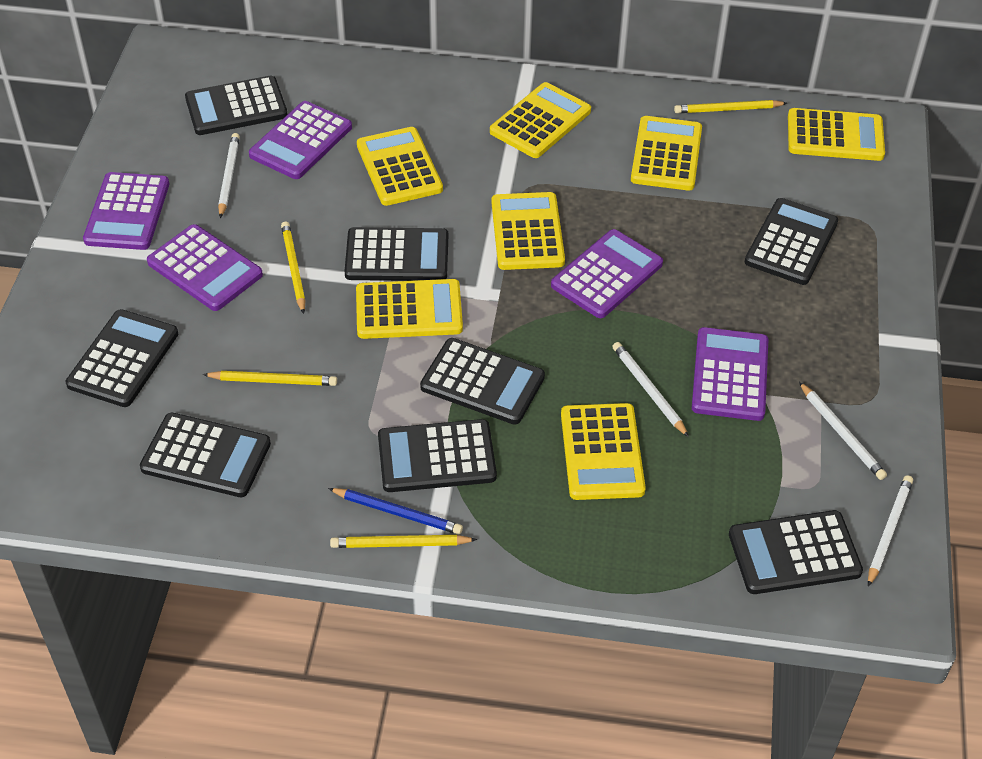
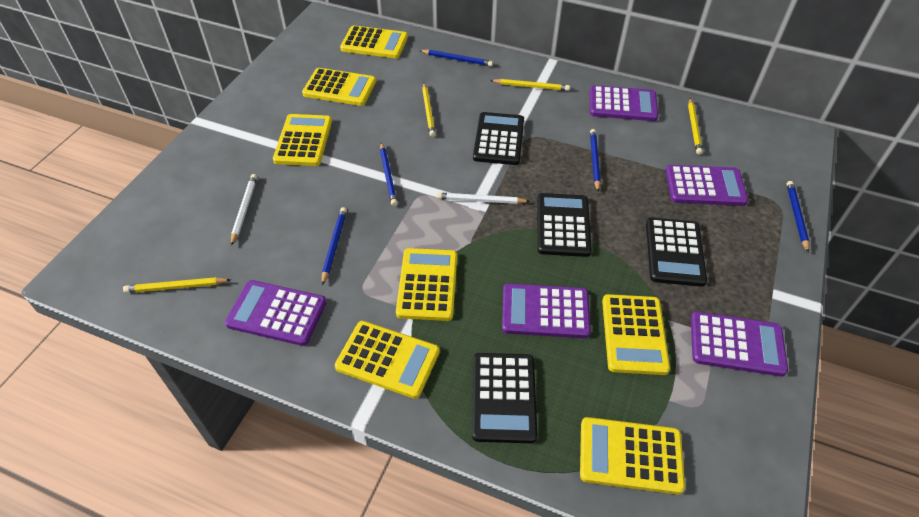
black calculator: 8 -> 4
blue pencil: 1 -> 5
white pencil: 4 -> 2

